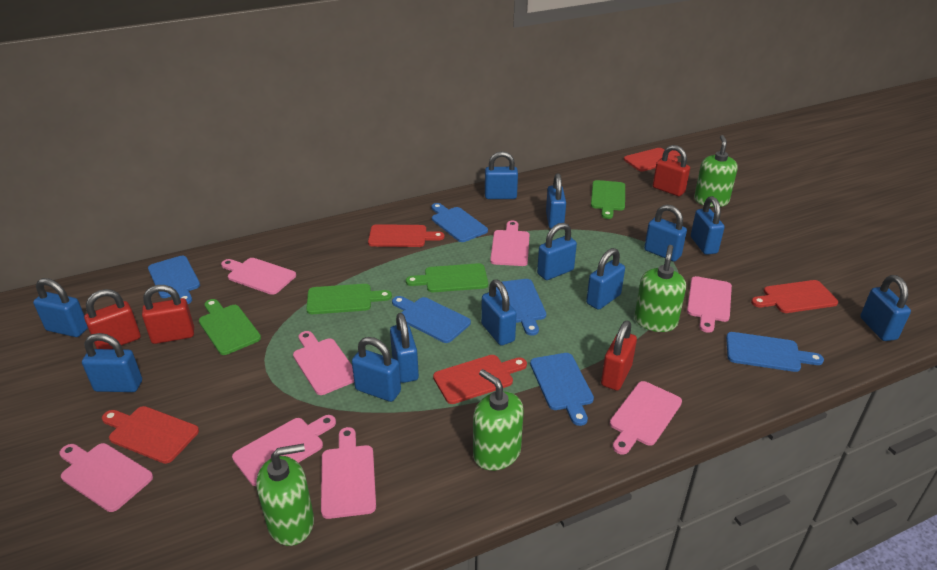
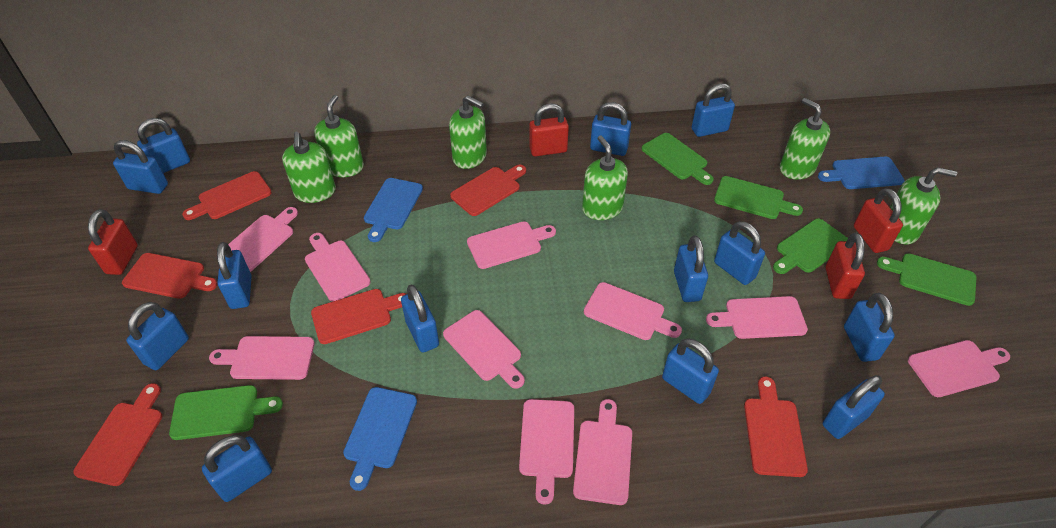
blue cutting board: 6 -> 3
blue padlock: 12 -> 13
green cutting board: 4 -> 5
green soap dispenser: 4 -> 6
pink cutting board: 8 -> 10
red cutting board: 5 -> 6

